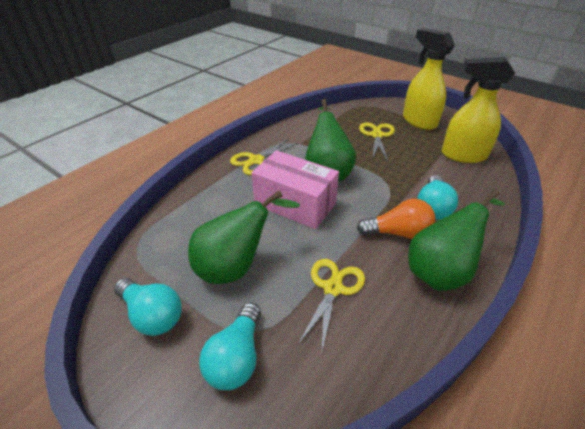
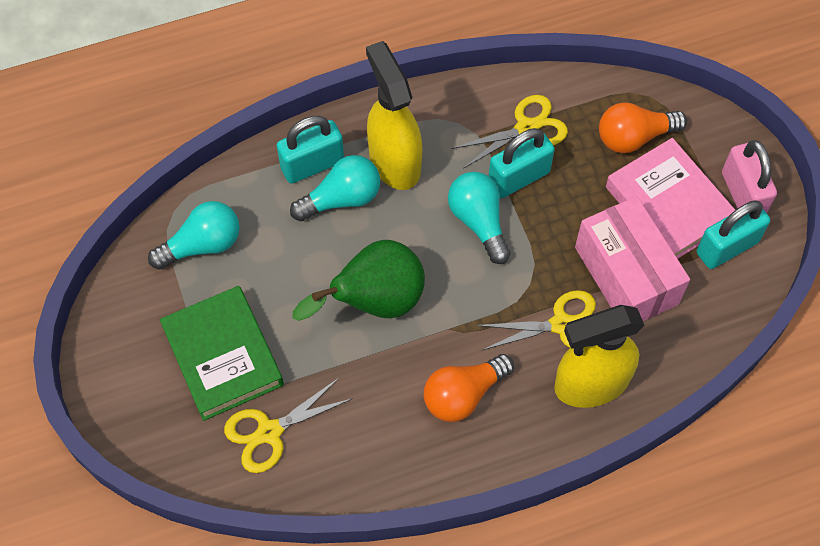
green book: 0 -> 1
green pear: 3 -> 1
orange light bulb: 1 -> 2
pink book: 0 -> 1
pink padlock: 0 -> 1
turquoise padlock: 0 -> 3

